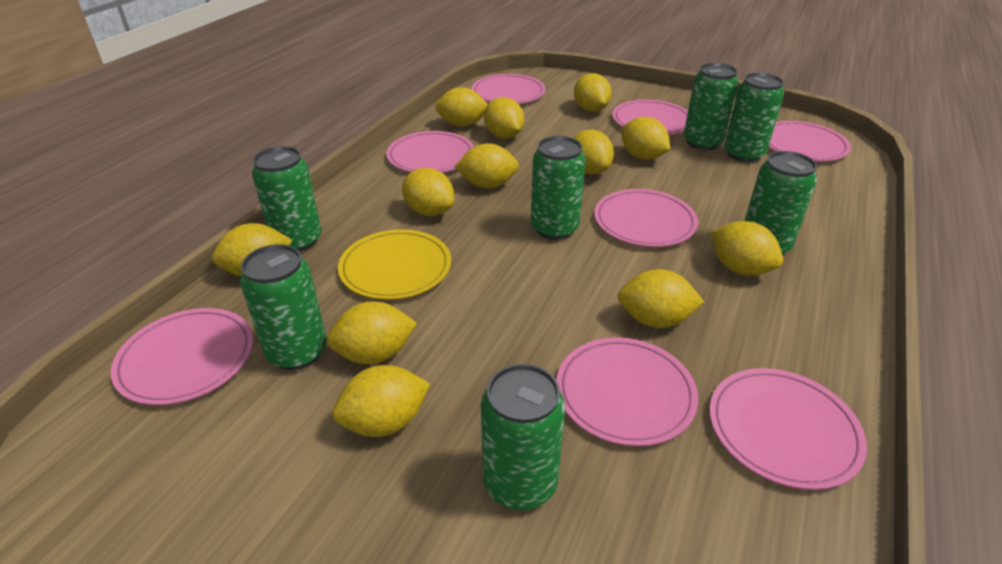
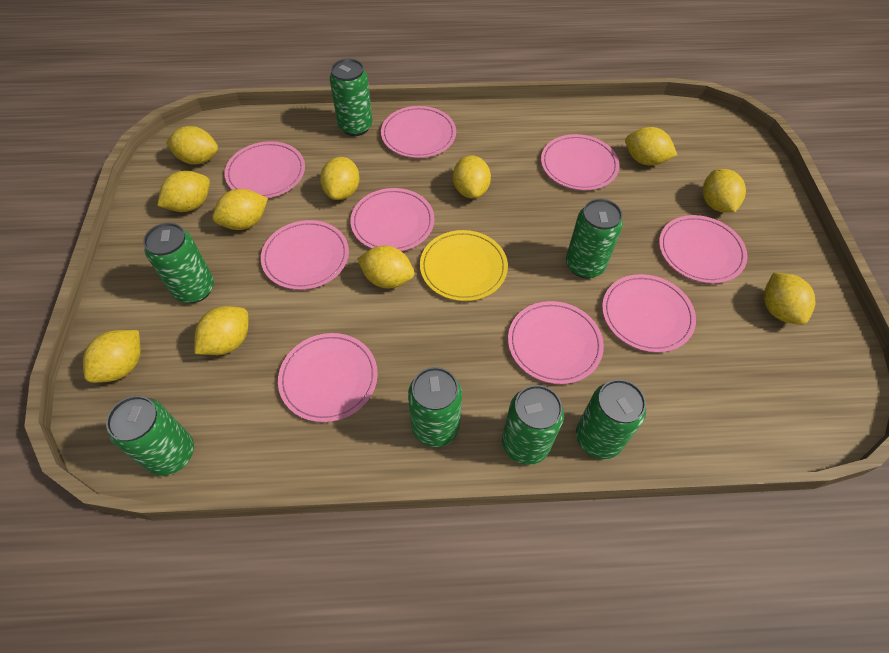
pink plate: 8 -> 9
yellow lemon: 12 -> 11

